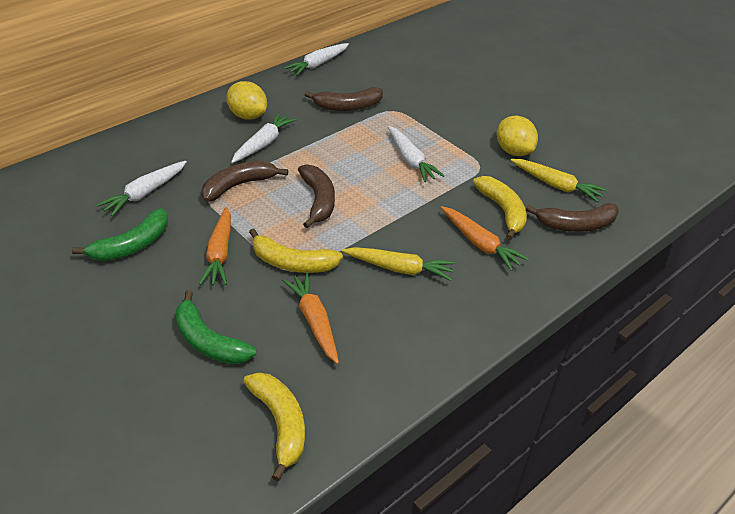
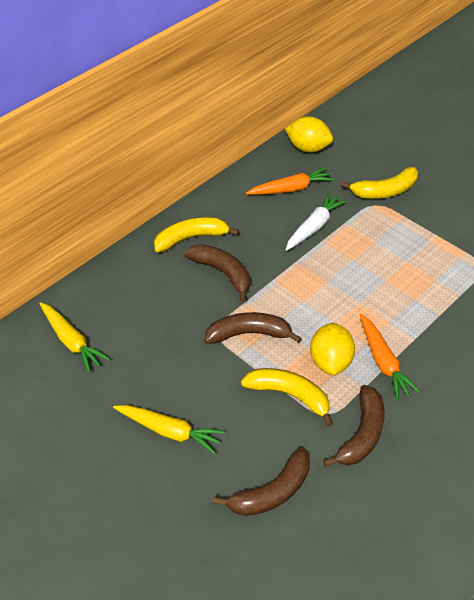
green banana: 2 -> 0
orange carrot: 3 -> 2
white carrot: 4 -> 1

